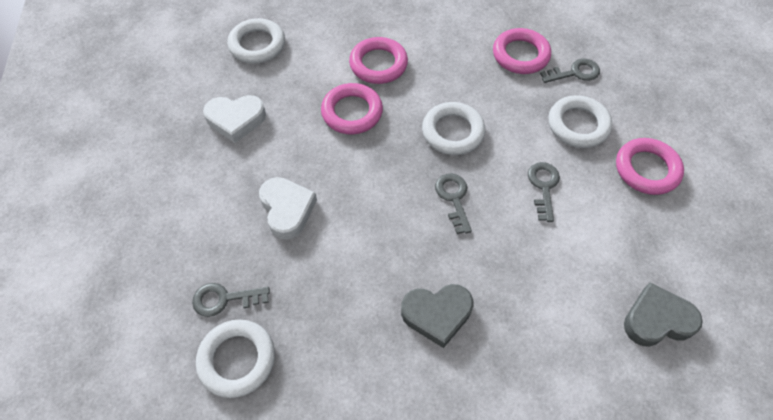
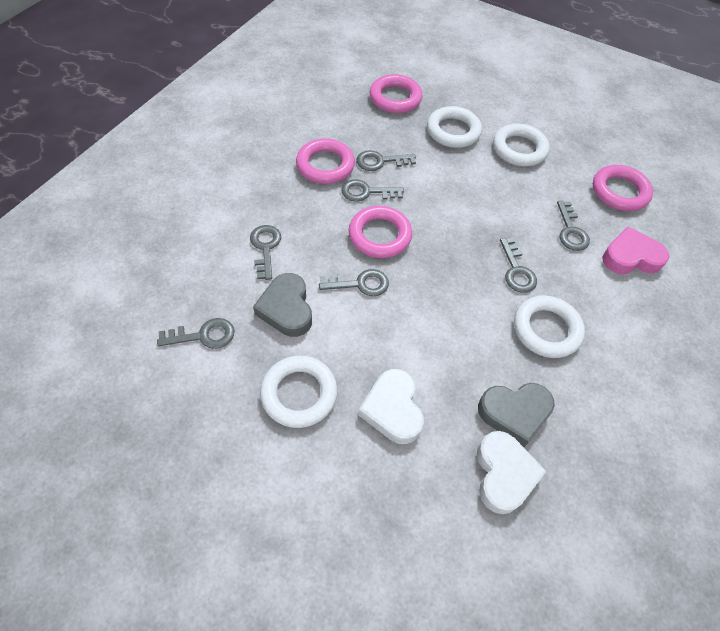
grey key: 4 -> 7
pink heart: 0 -> 1

